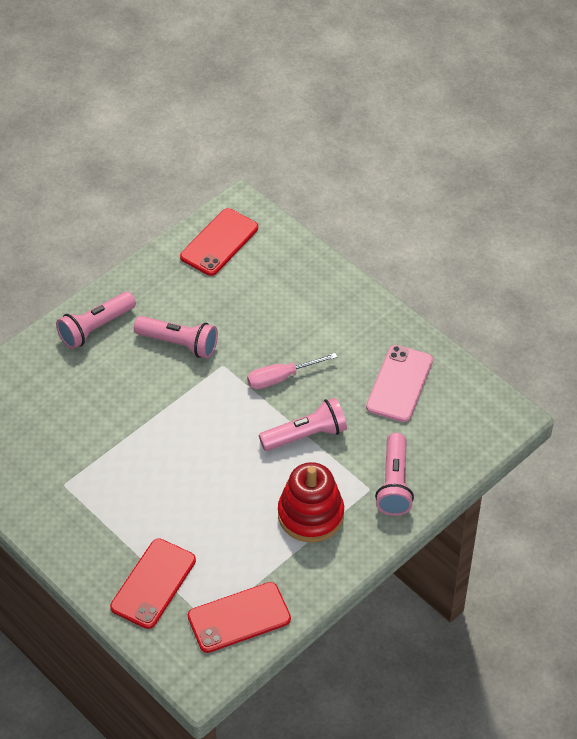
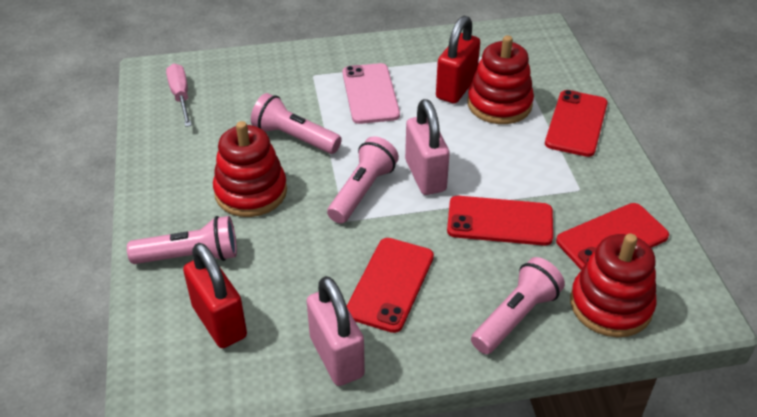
pink padlock: 0 -> 2
red padlock: 0 -> 2
red phone: 3 -> 4
red stacking toy: 1 -> 3

